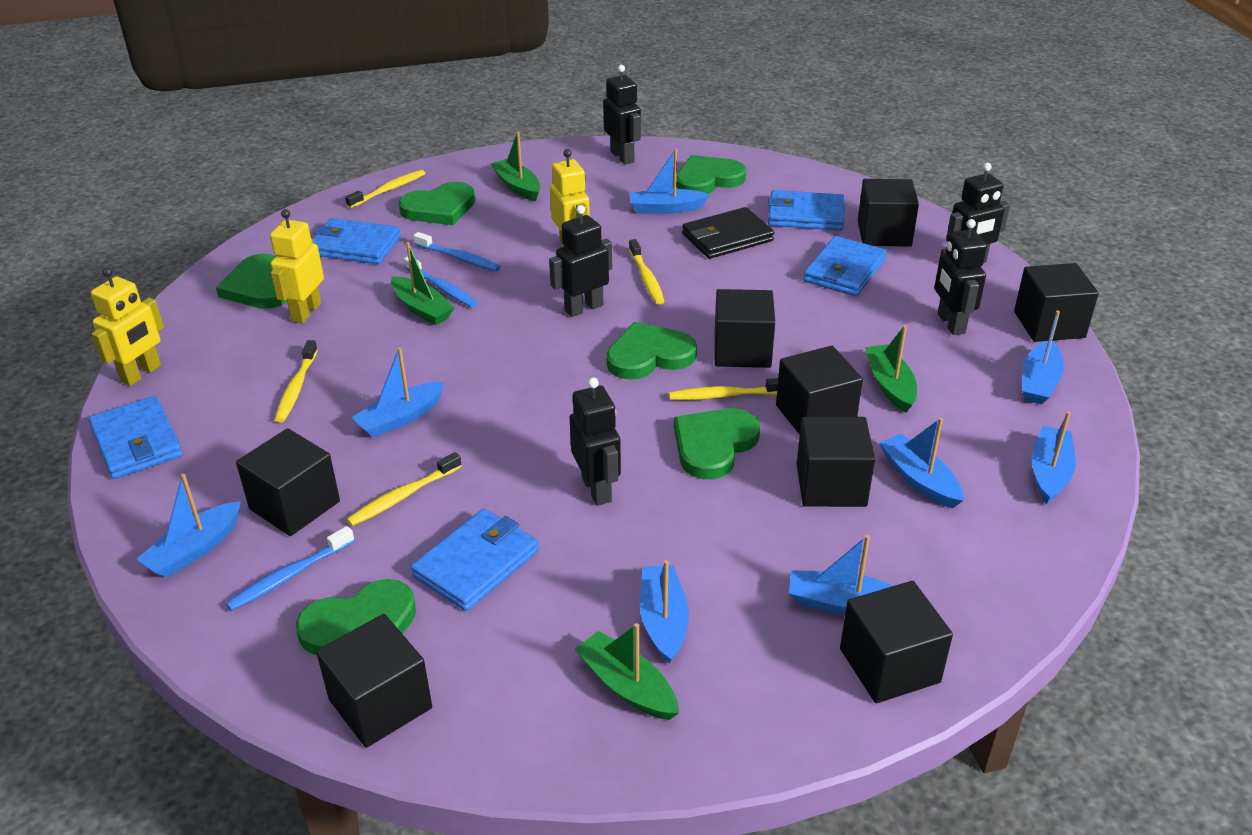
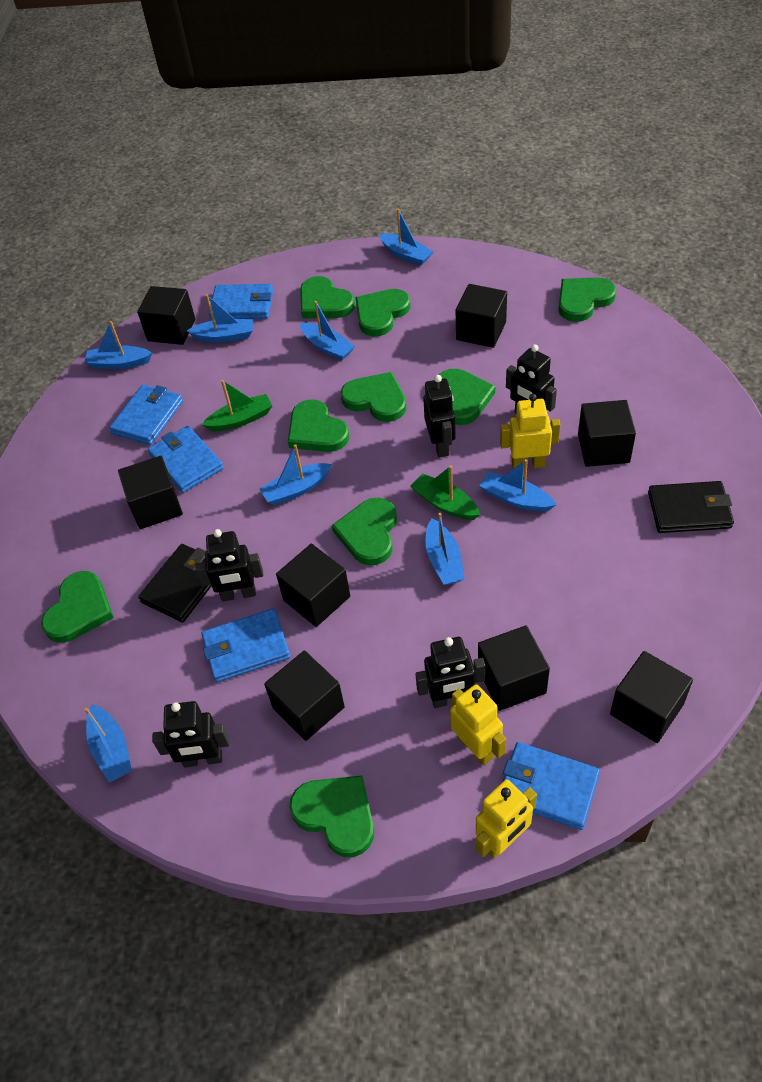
black wallet: 1 -> 2
blue toothbrush: 3 -> 0
green boat: 4 -> 2
green heart: 6 -> 9
yellow toothbrush: 5 -> 0

